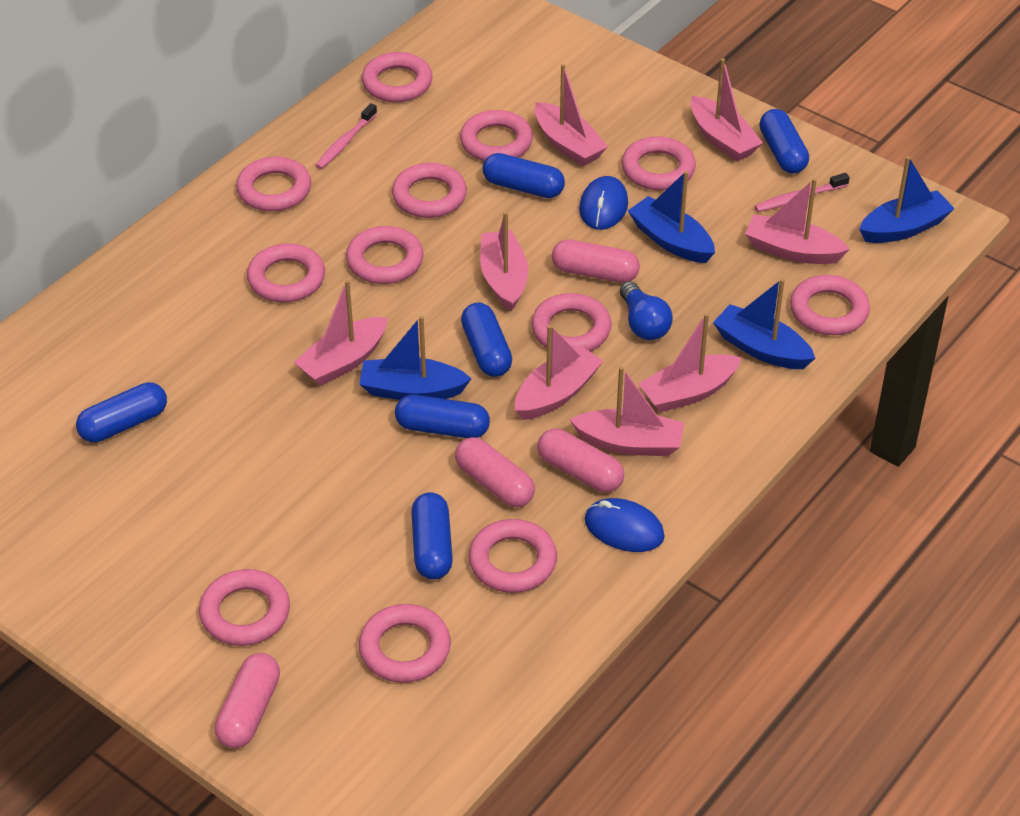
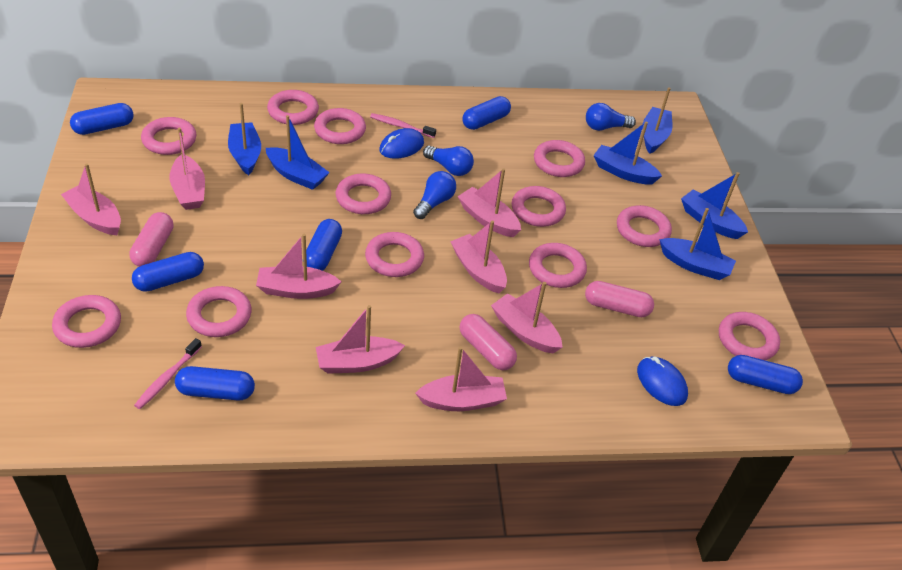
blue boat: 4 -> 6
blue light bulb: 1 -> 3
pink capsule: 4 -> 3

